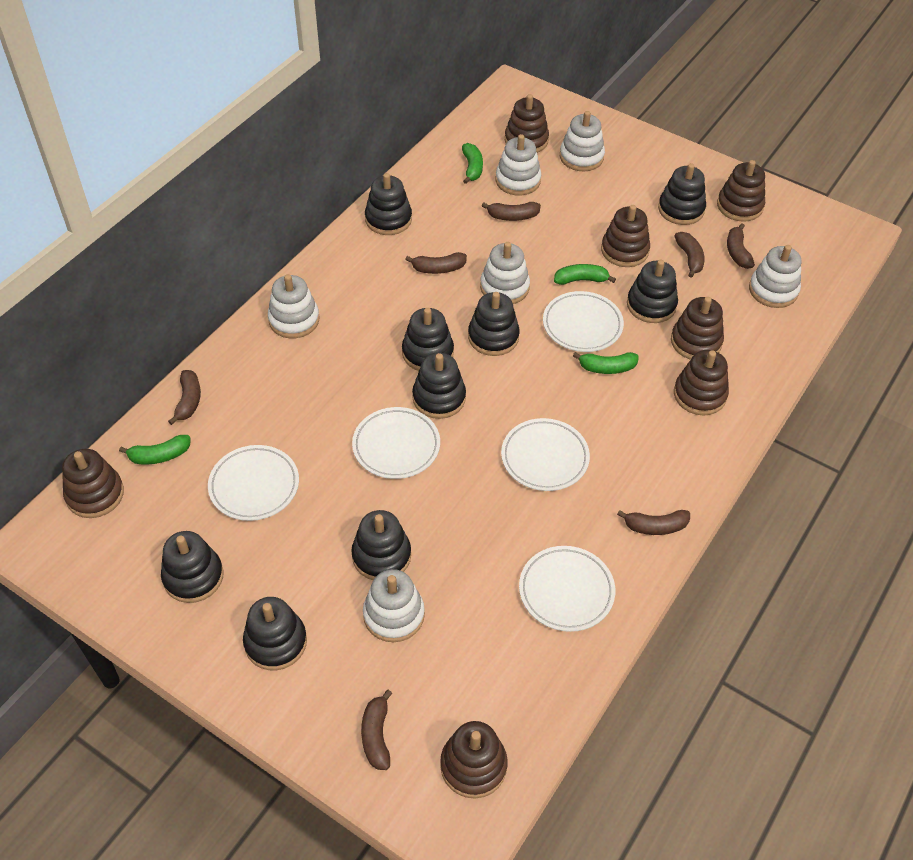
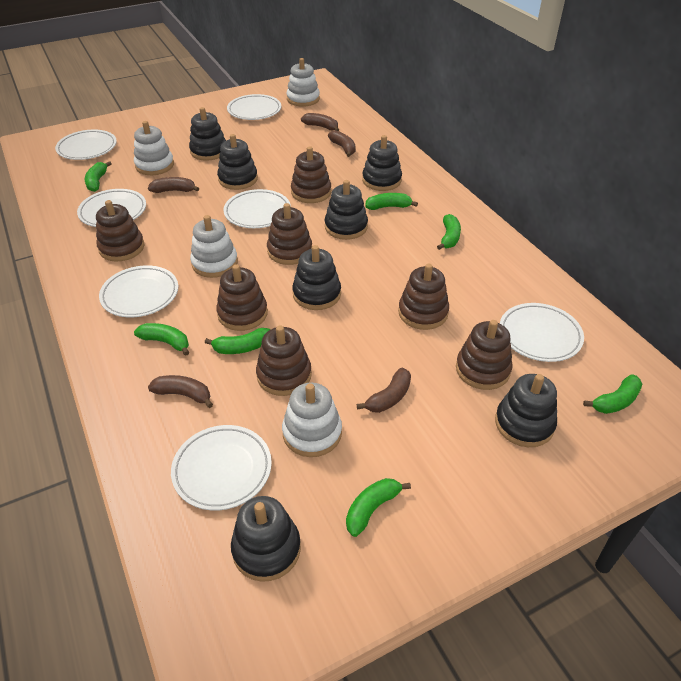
black stacking toy: 9 -> 7
brown banana: 7 -> 5
green banana: 4 -> 7
white plate: 5 -> 7
white stacking toy: 6 -> 4

